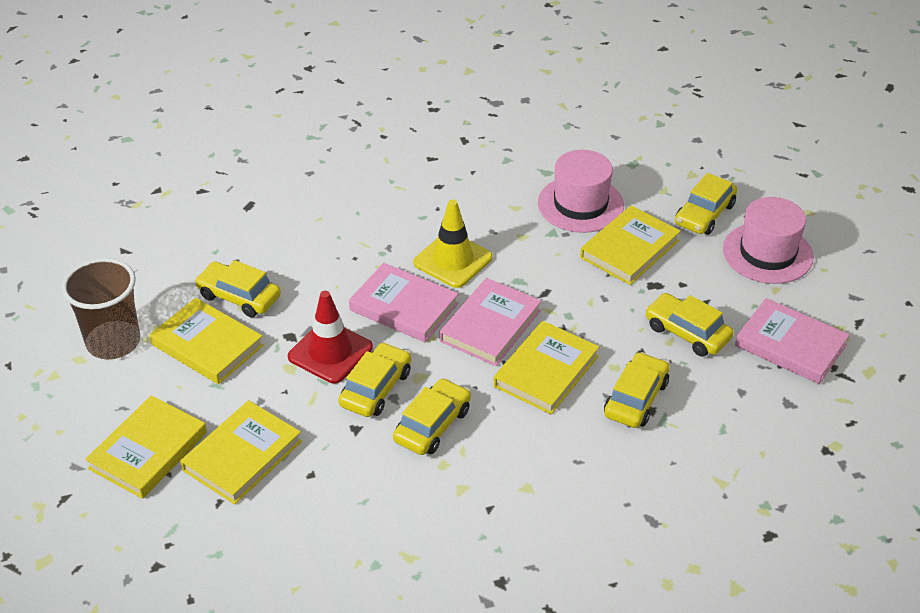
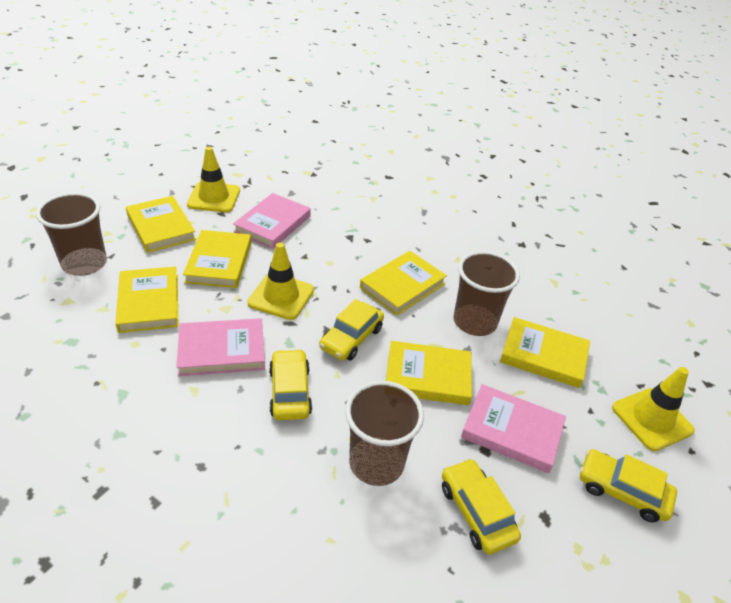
brown cup: 1 -> 3
pink hat: 2 -> 0
red traffic cone: 1 -> 0
yellow book: 5 -> 6
yellow car: 6 -> 4
yellow traffic cone: 1 -> 3

